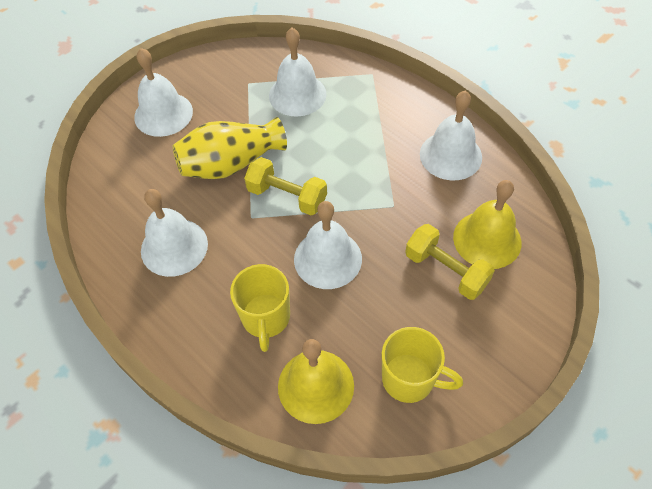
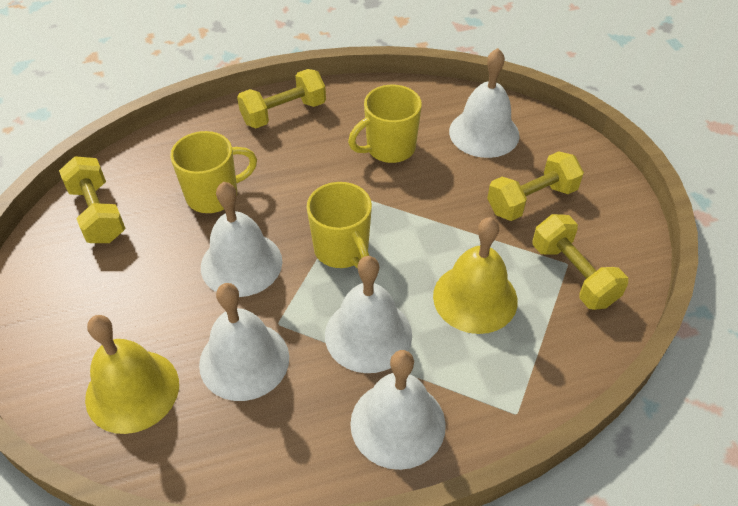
yellow dumbbell: 2 -> 4
yellow mug: 2 -> 3
yellow vase: 1 -> 0

